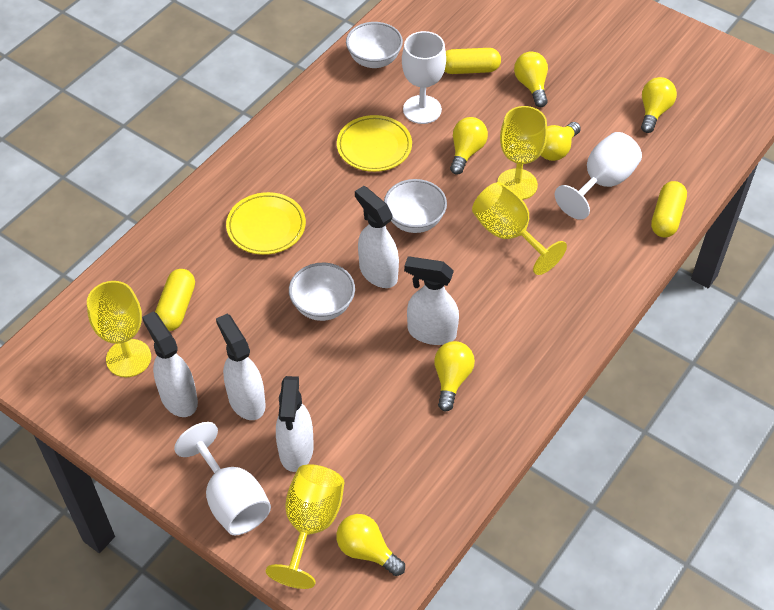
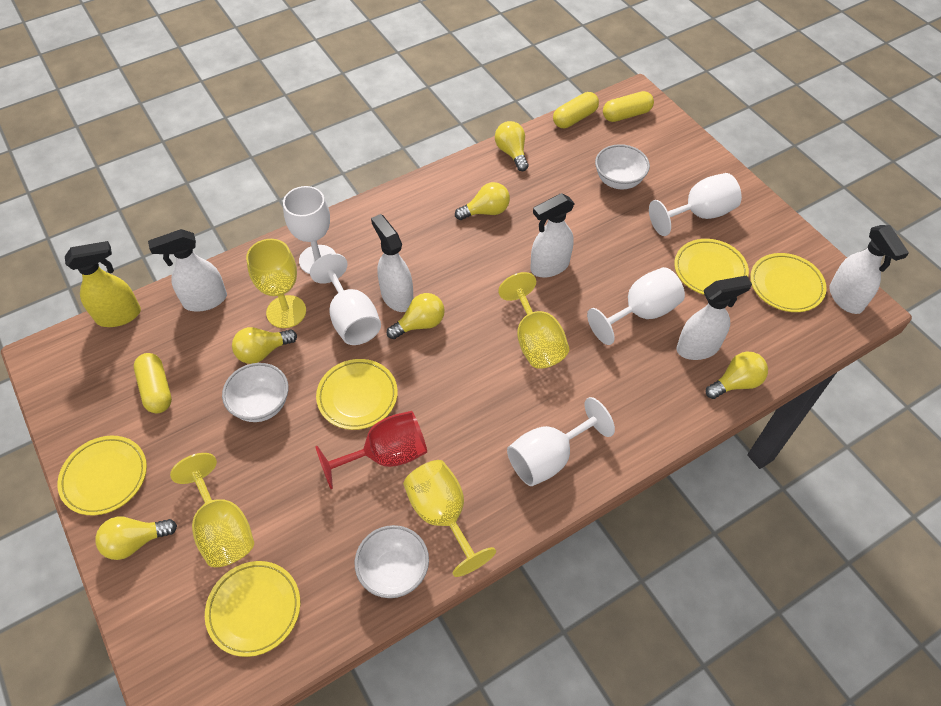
red goblet: 0 -> 1
white goblet: 3 -> 5
yellow plate: 2 -> 5
yellow spray bottle: 0 -> 1

